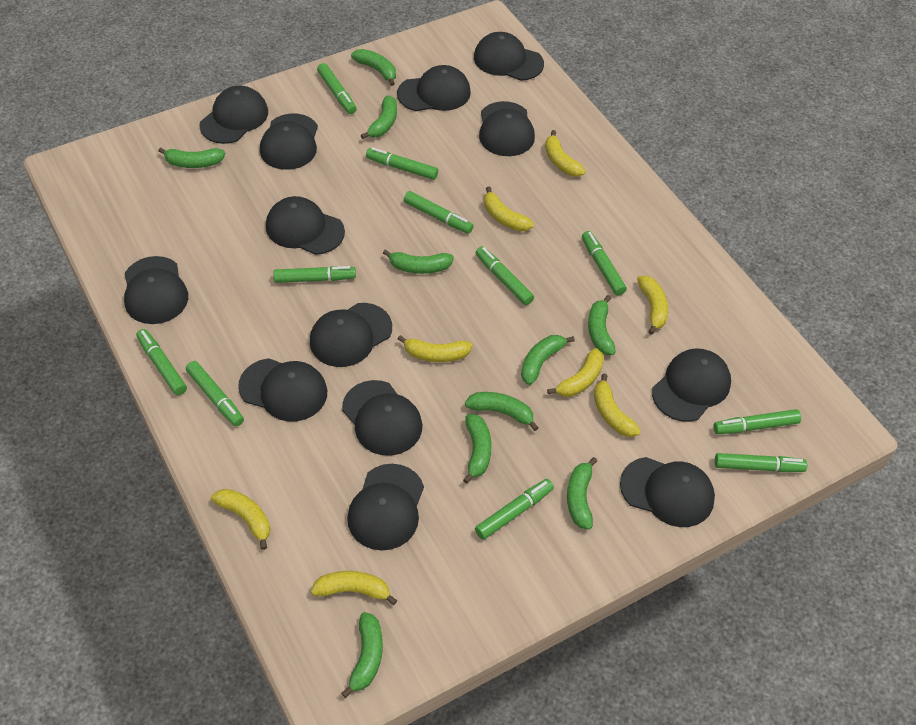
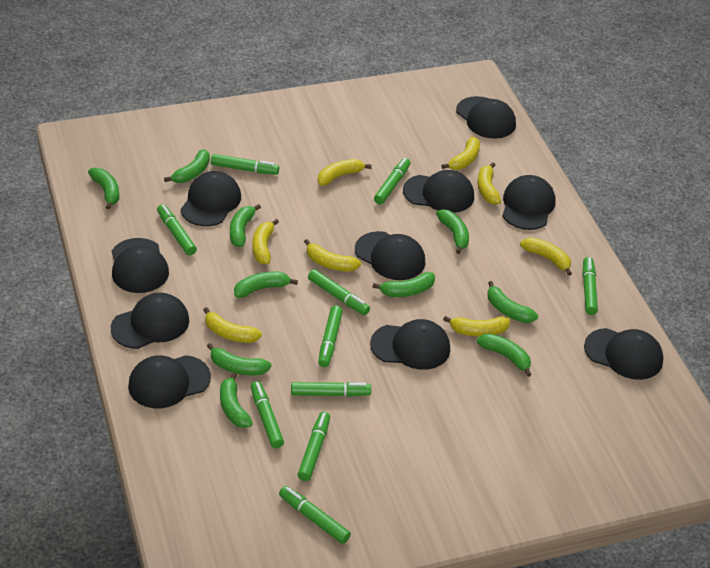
black cap: 13 -> 10
green marker: 11 -> 10

